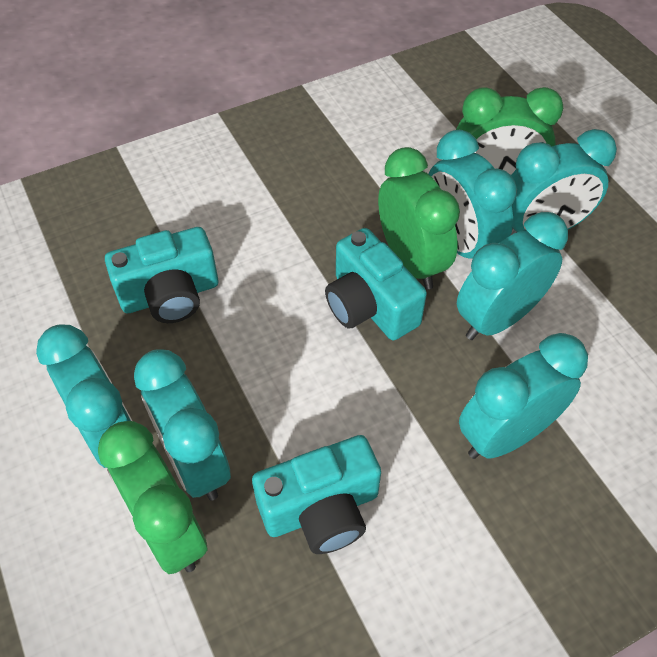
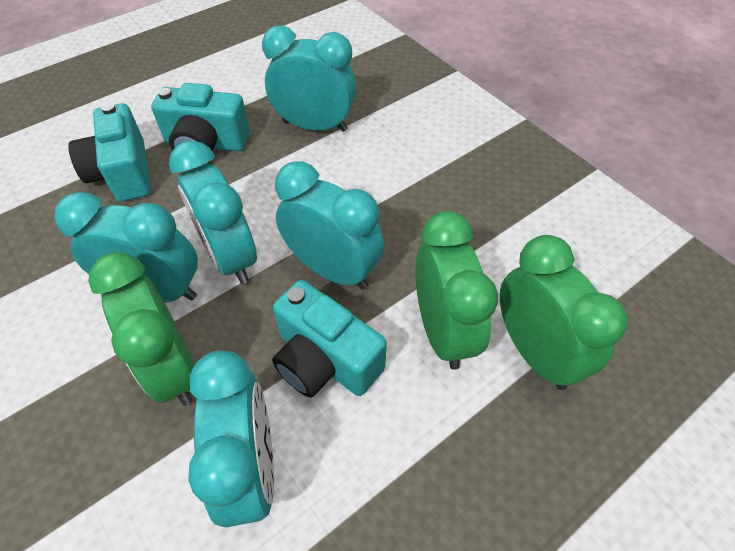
turquoise clock: 6 -> 5

